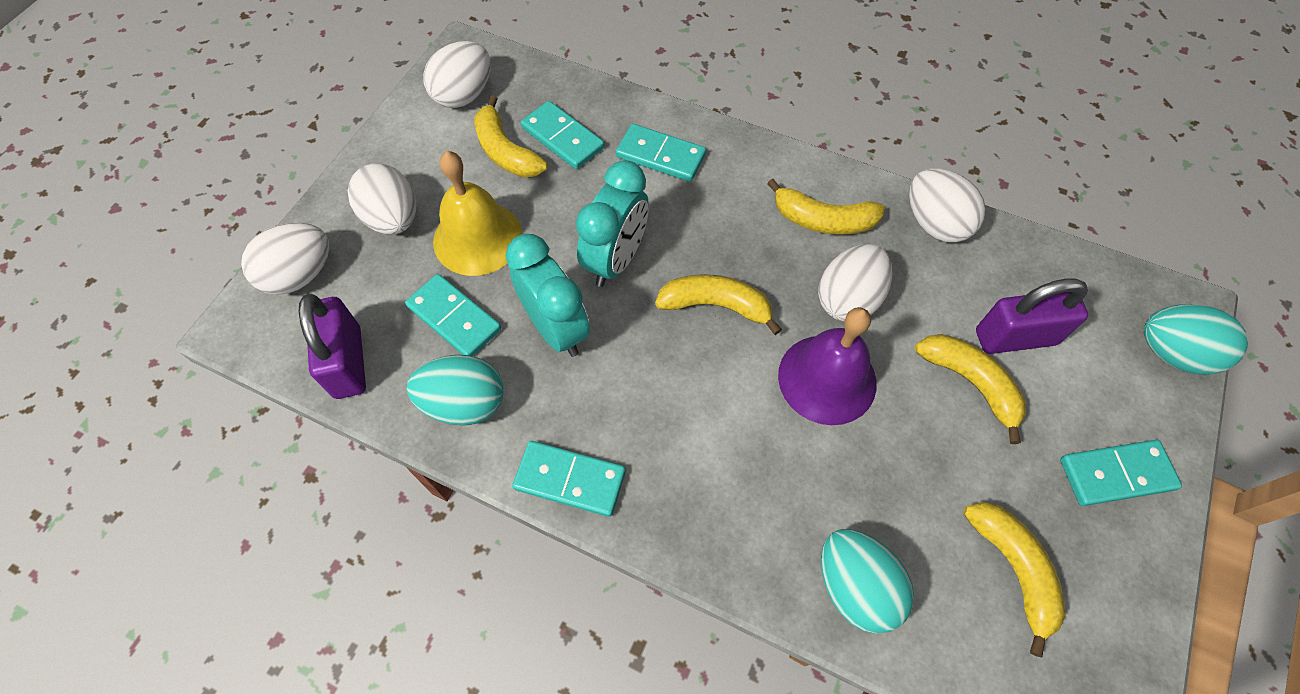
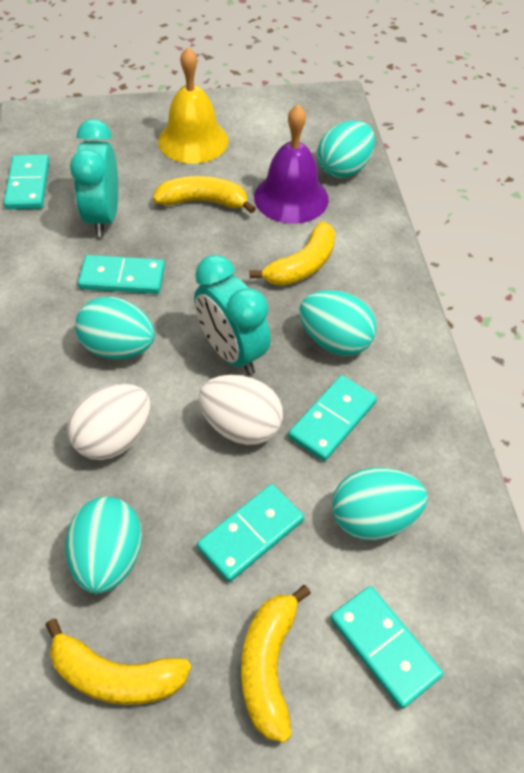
purple padlock: 2 -> 0
turquoise egg: 3 -> 5
white egg: 5 -> 2
yellow banana: 5 -> 4

